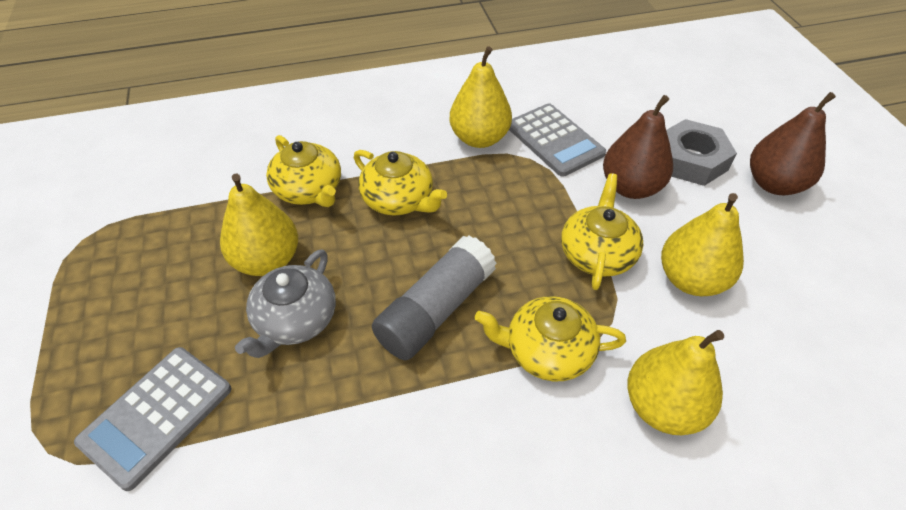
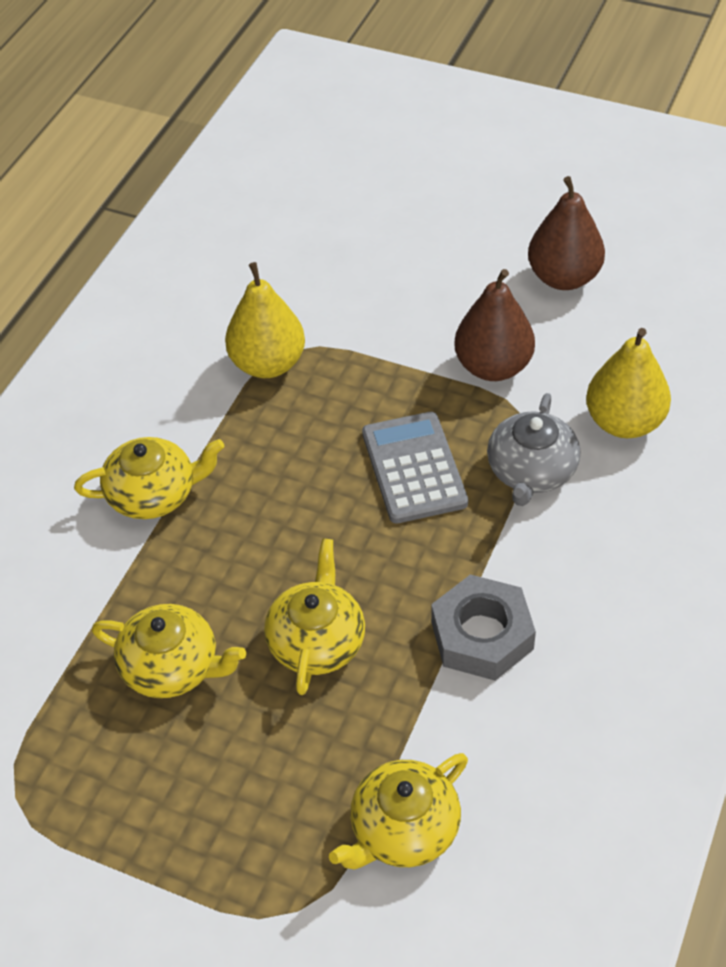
grey calculator: 2 -> 1
grey glue stick: 1 -> 0
yellow pear: 4 -> 2

